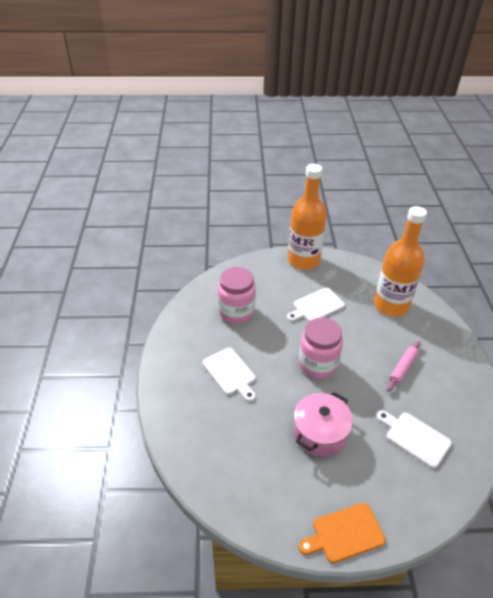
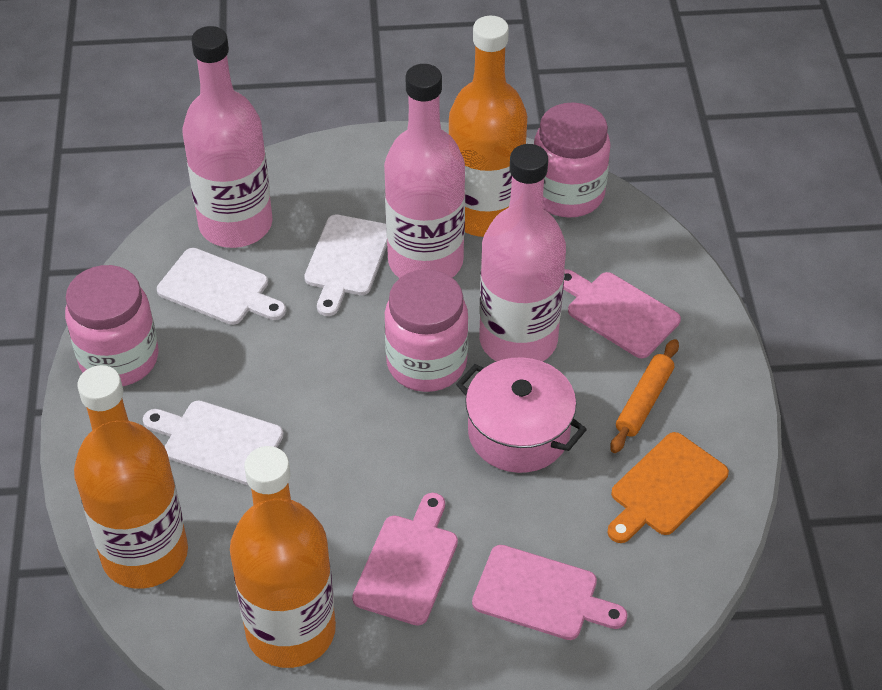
orange bottle: 2 -> 3
orange rolling pin: 0 -> 1
pink bottle: 0 -> 3
pink cutting board: 0 -> 3
pink jar: 2 -> 3
pink rolling pin: 1 -> 0

